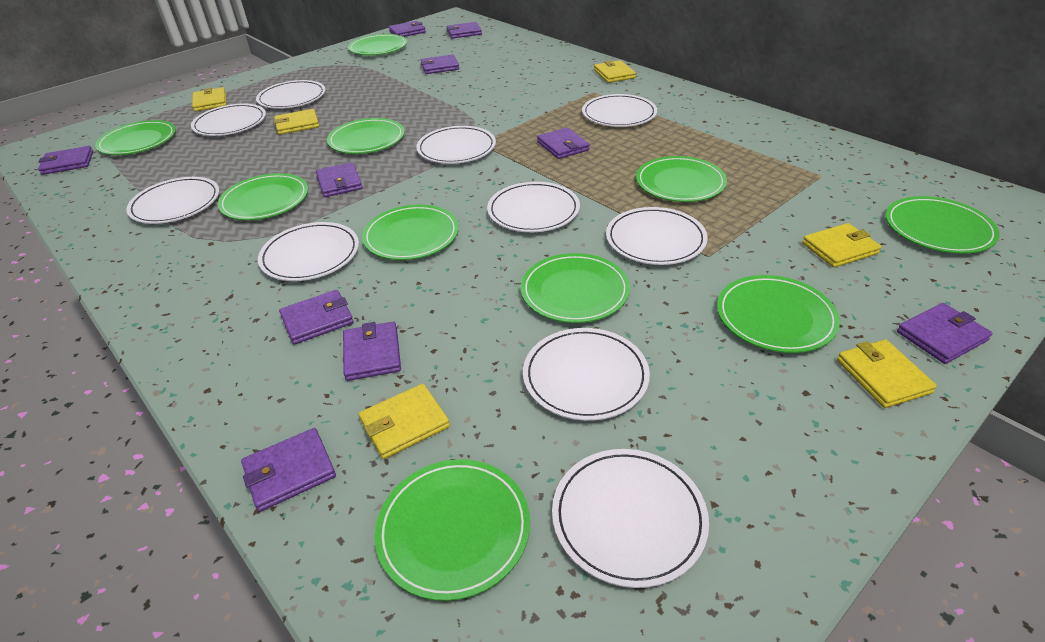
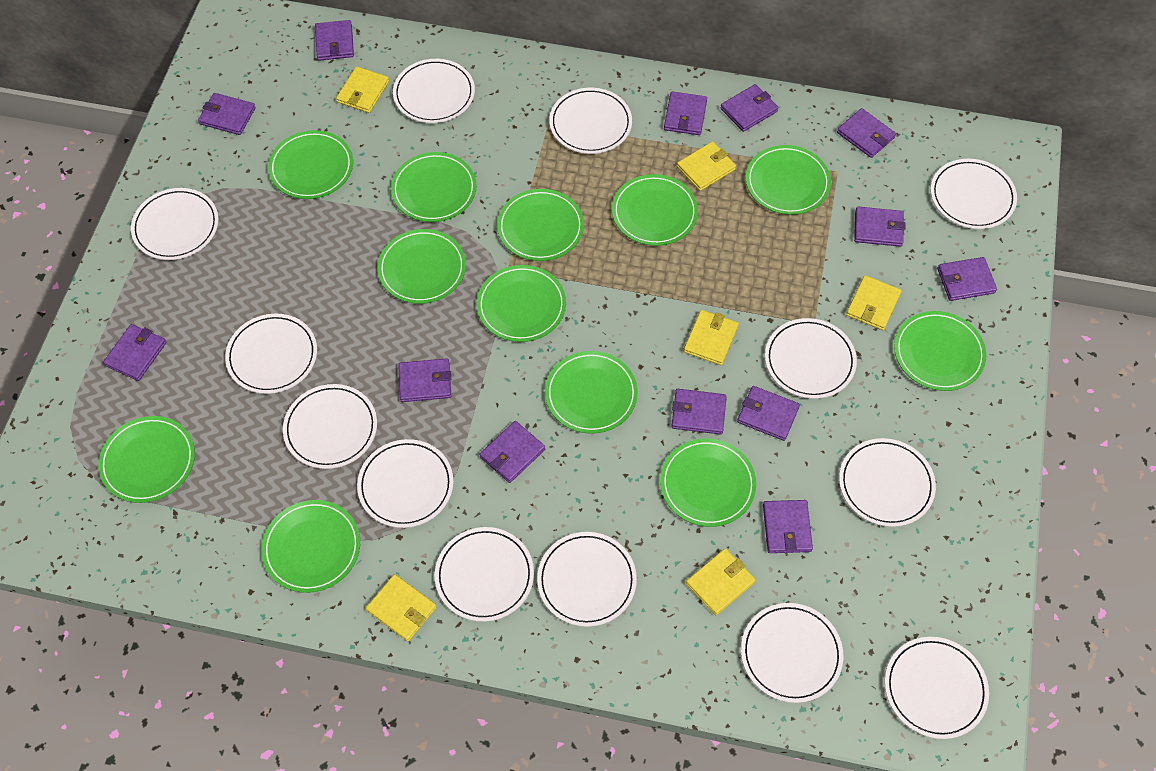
green plate: 10 -> 12
purple wallet: 10 -> 13
white plate: 10 -> 13

